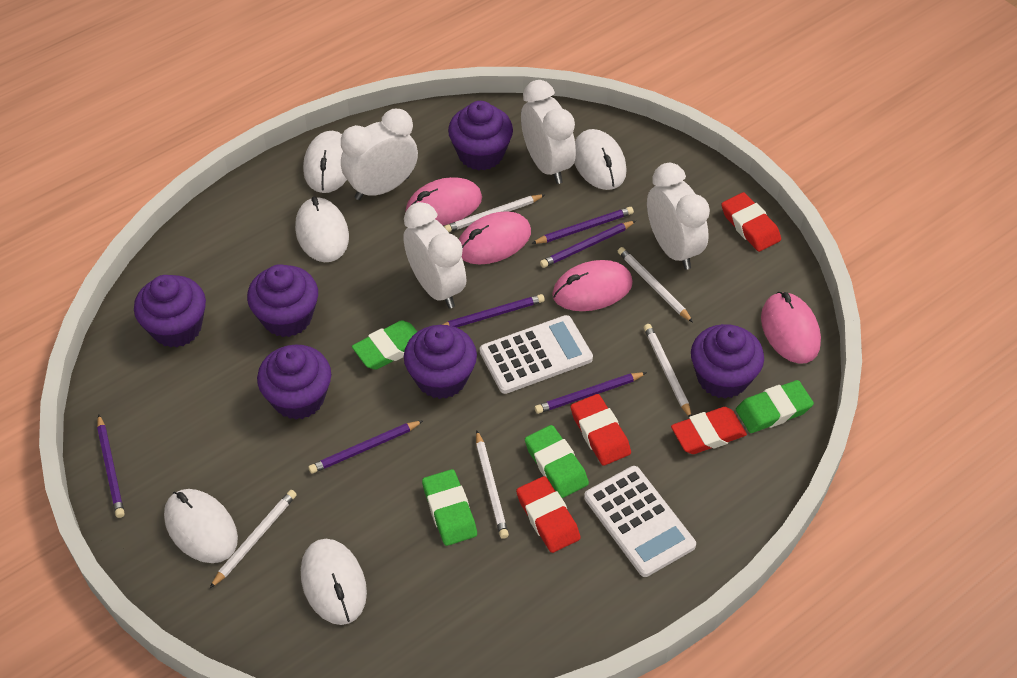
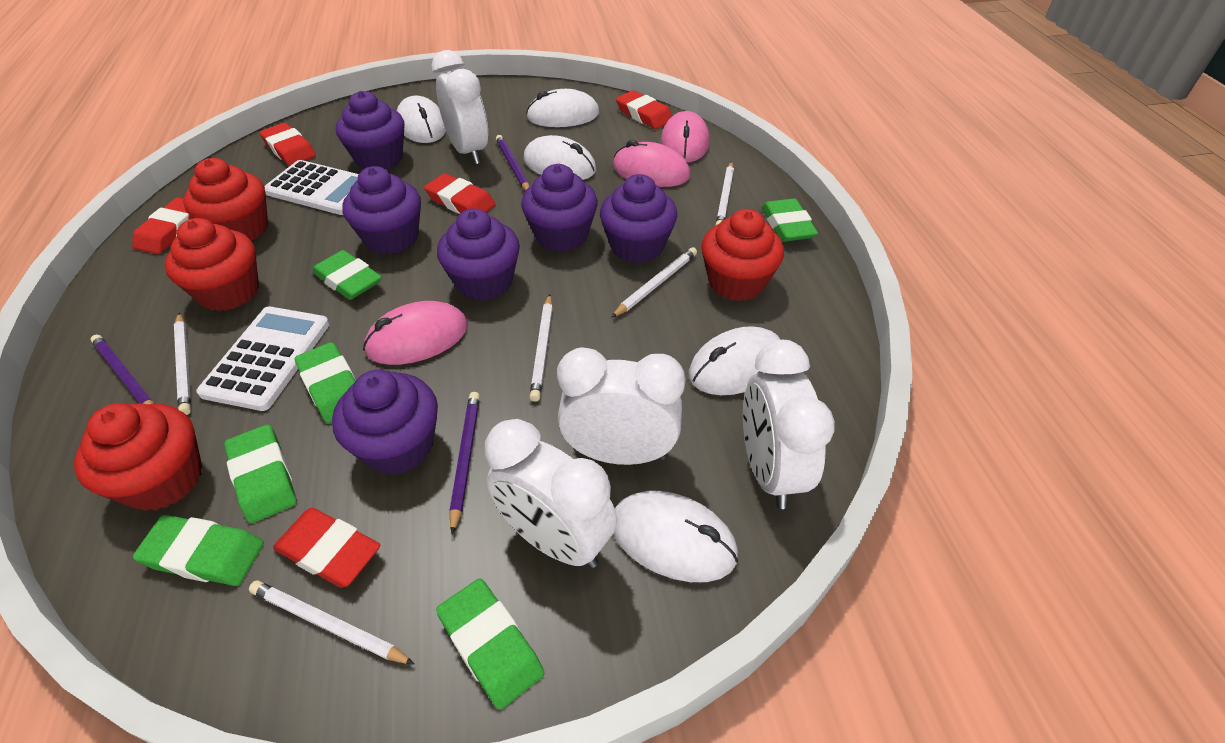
green eraser: 4 -> 6
pink mouse: 4 -> 3
purple pencil: 6 -> 3
red cupcake: 0 -> 4
red eraser: 4 -> 5

